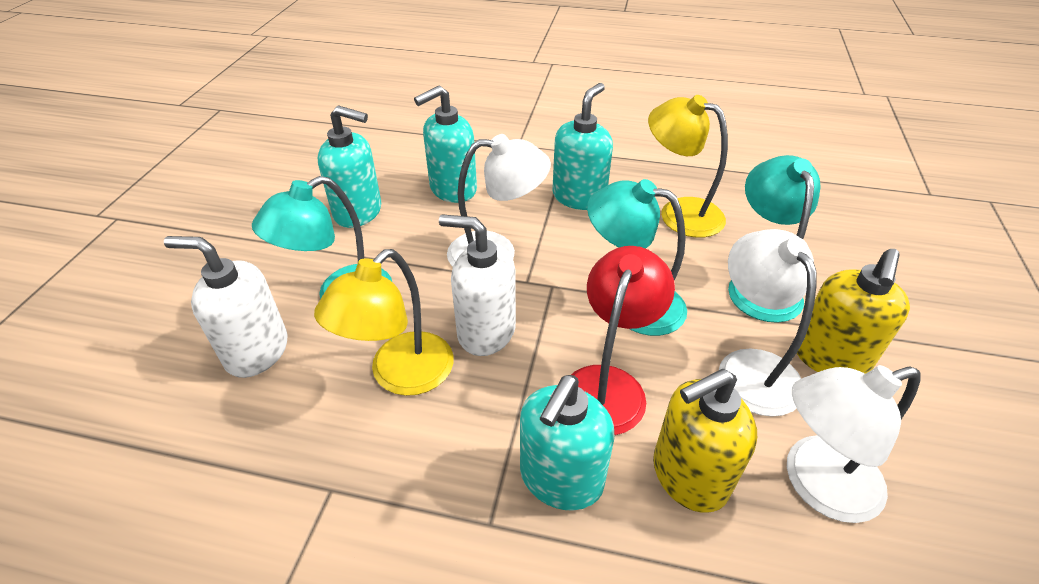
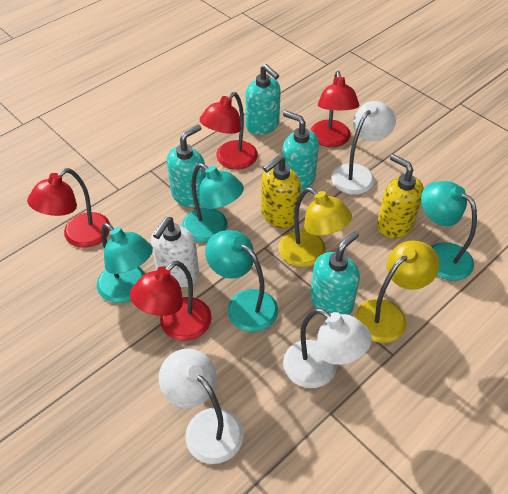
red lamp: 1 -> 4
turquoise lamp: 3 -> 4
white soap dispenser: 2 -> 1

